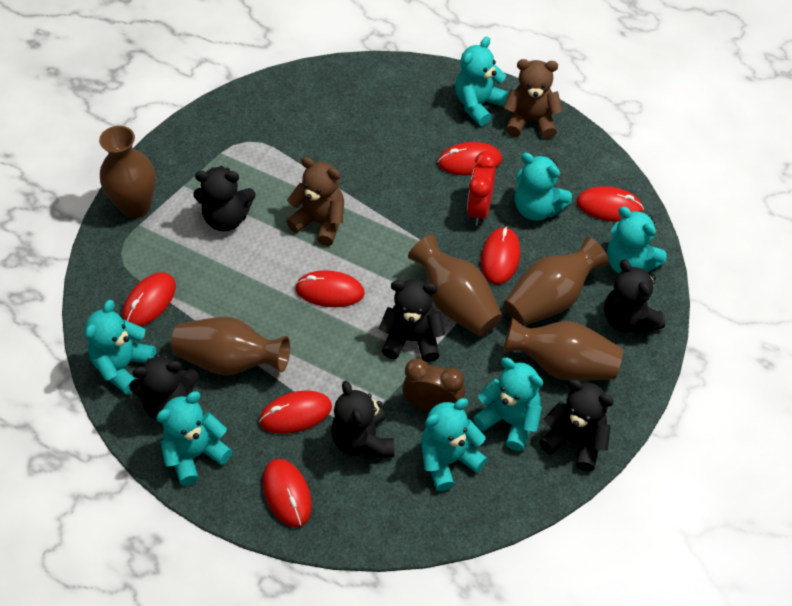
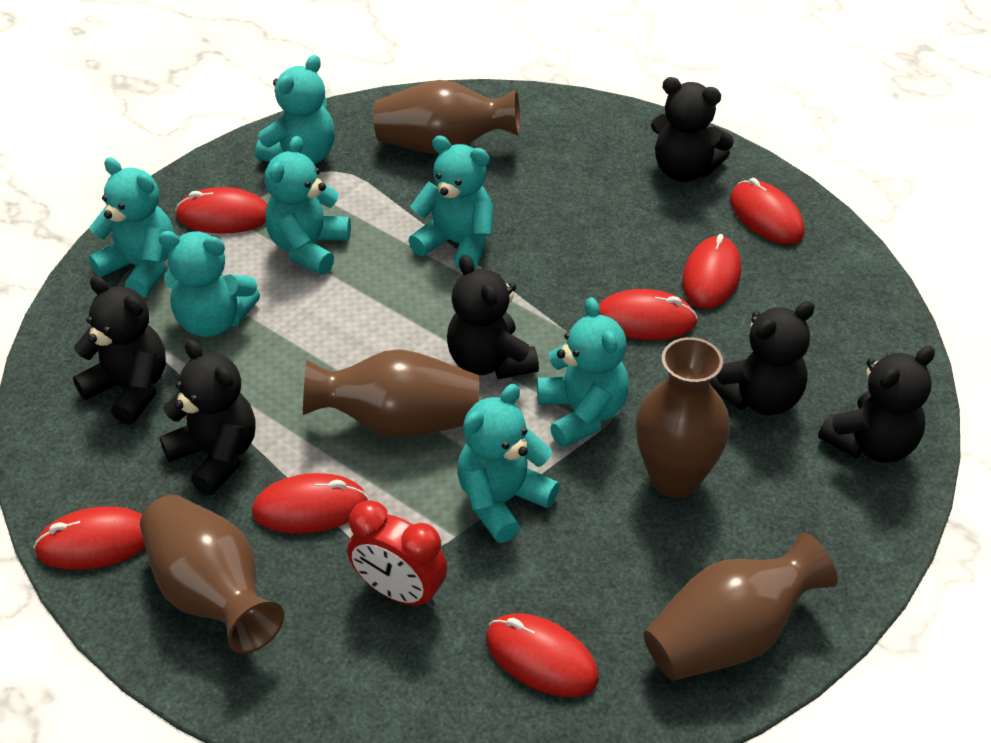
brown clock: 1 -> 0
brown teddy bear: 2 -> 0

